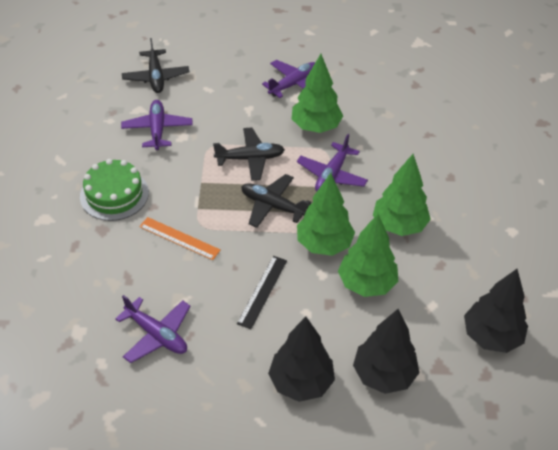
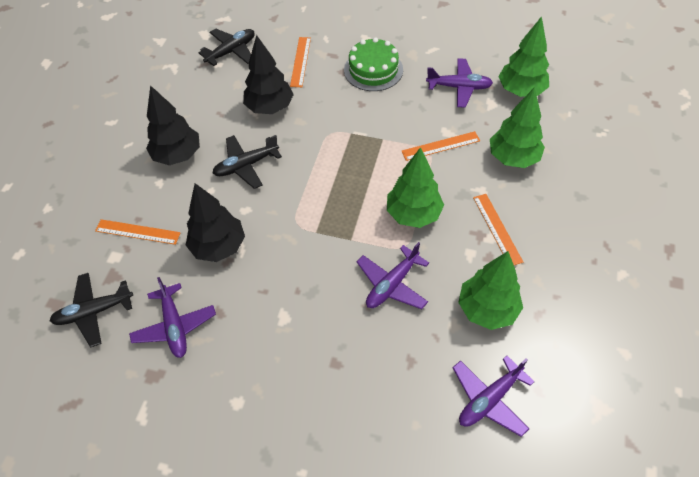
black ruler: 1 -> 0
orange ruler: 1 -> 4

